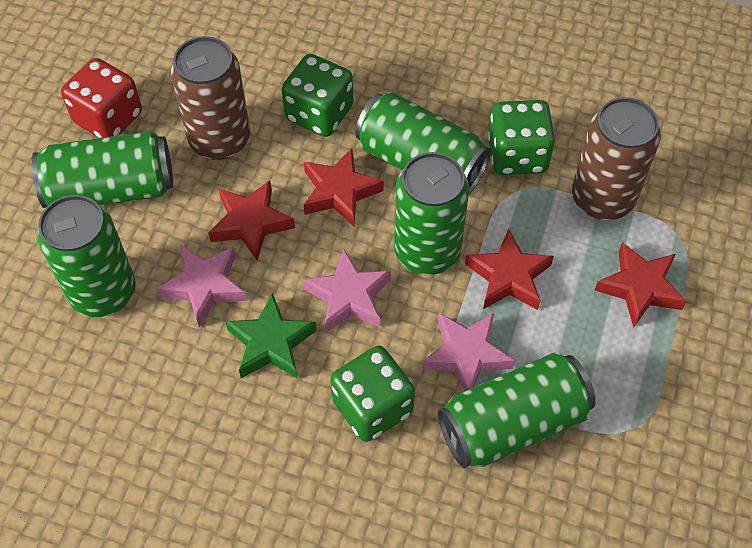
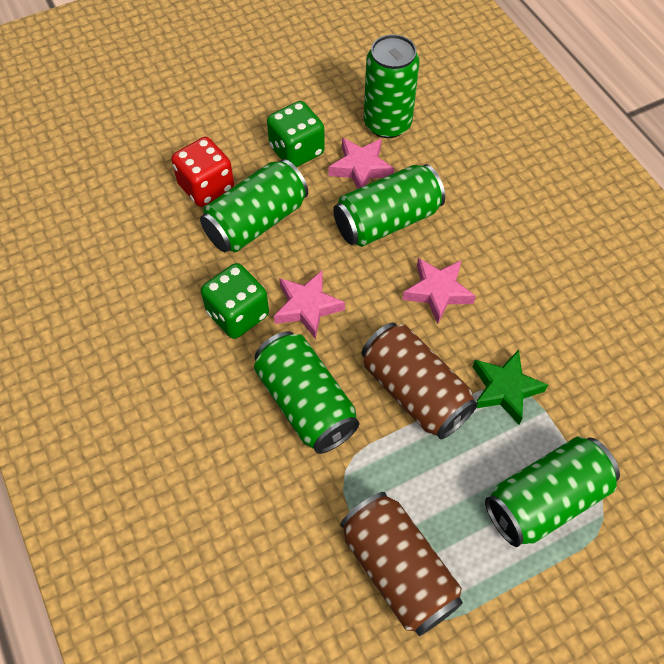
green dice: 3 -> 2
red star: 4 -> 0

